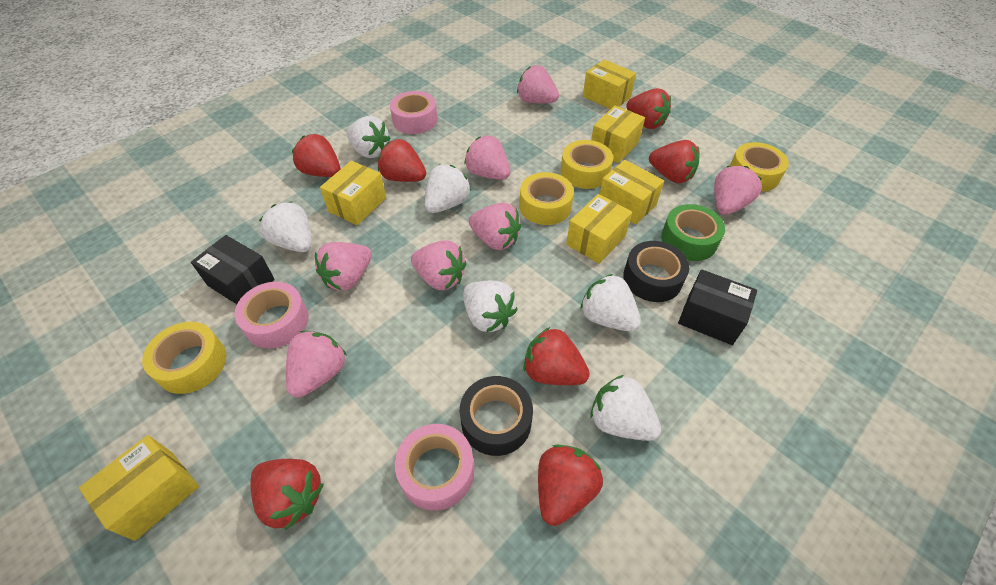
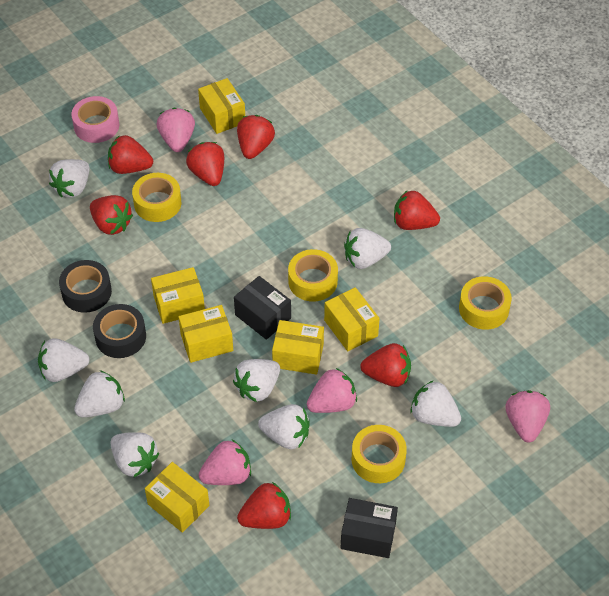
green tape: 1 -> 0
pink strawberry: 7 -> 4
pink tape: 3 -> 1
white strawberry: 6 -> 8

